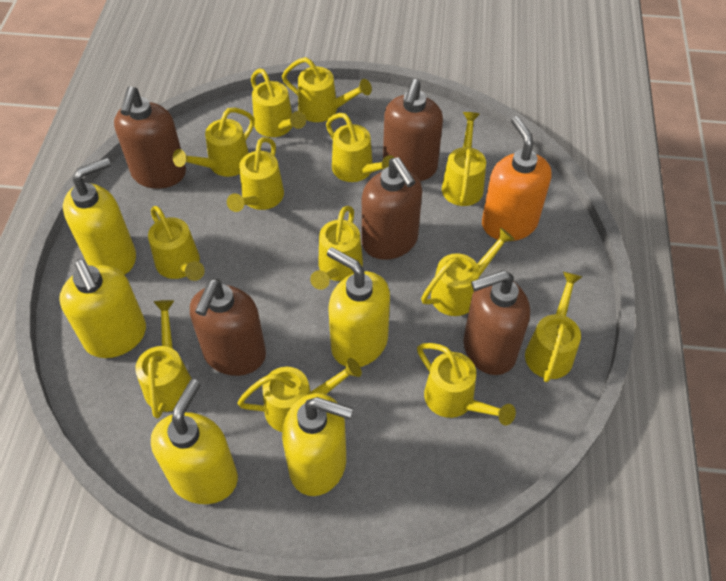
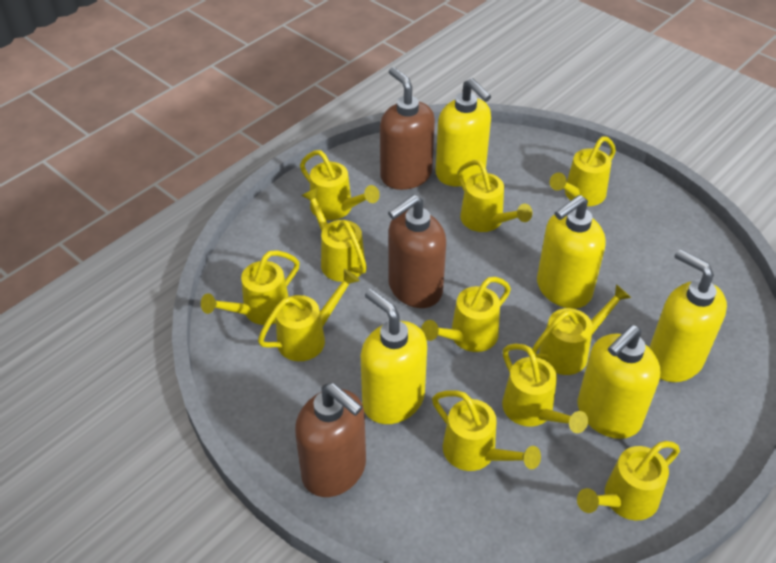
brown soap dispenser: 5 -> 3
orange soap dispenser: 1 -> 0
yellow watering can: 13 -> 11

